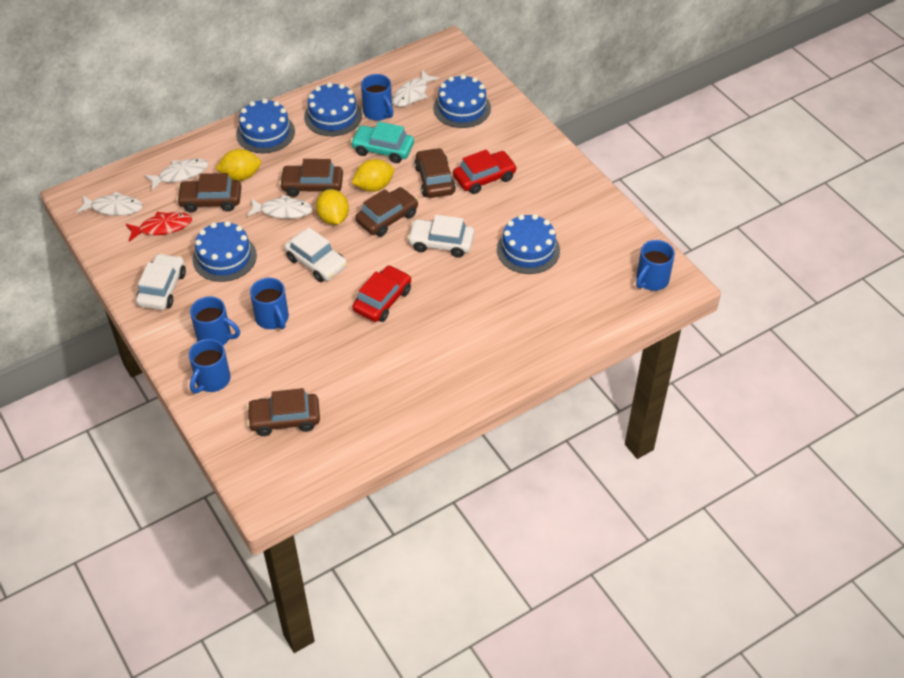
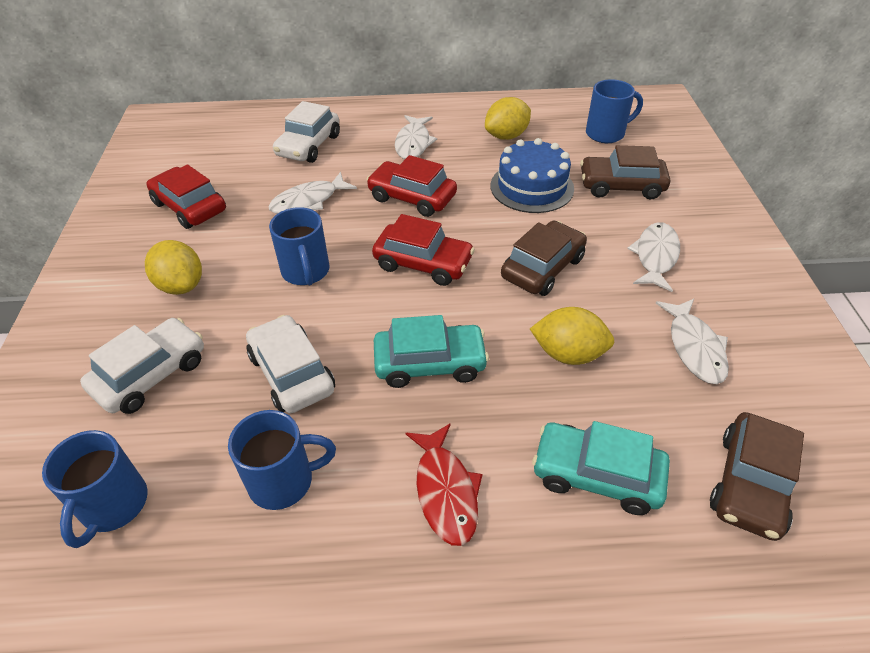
blue cake: 5 -> 1
blue mug: 5 -> 4
brown car: 5 -> 3
red car: 2 -> 3
turquoise car: 1 -> 2

